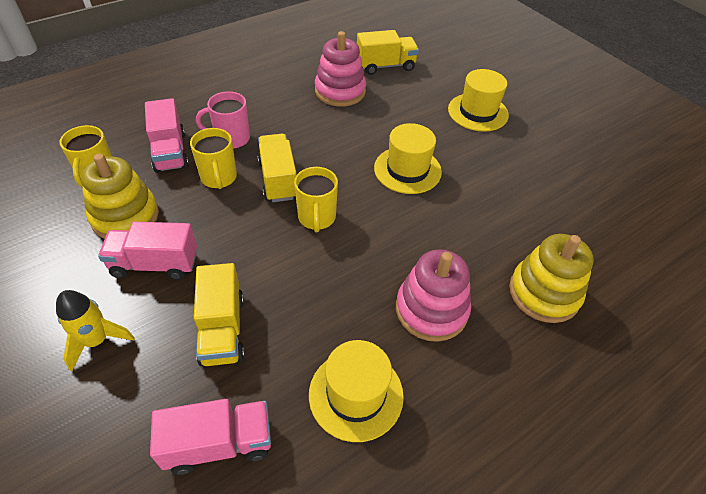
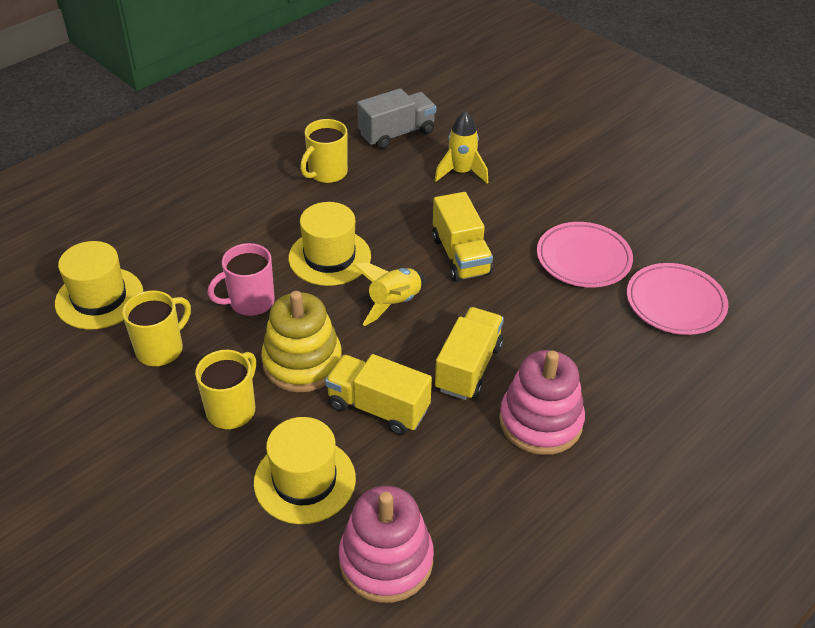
grey truck: 0 -> 1
pink plate: 0 -> 2
pink truck: 3 -> 0
yellow rocket: 1 -> 2
yellow stacking toy: 2 -> 1

